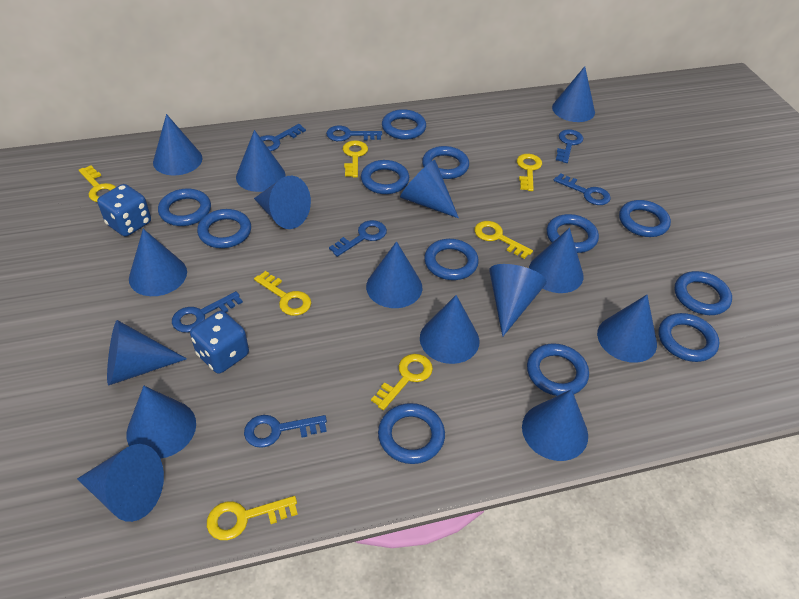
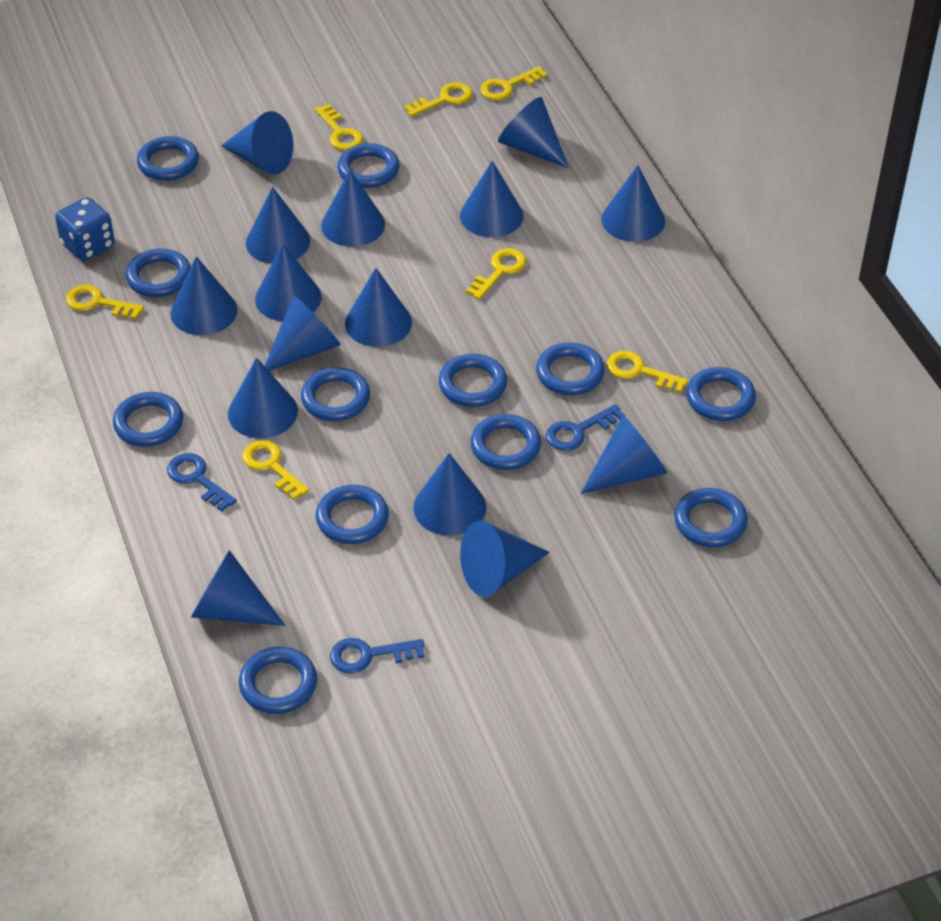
blue dice: 2 -> 1
blue key: 7 -> 3

